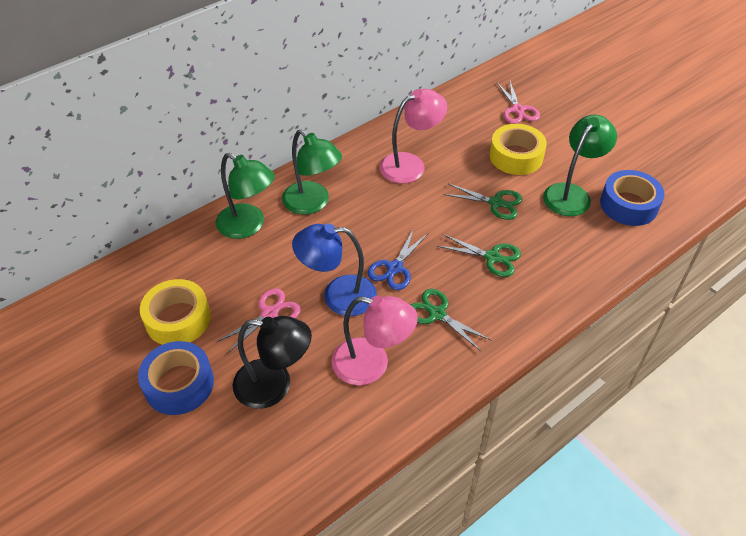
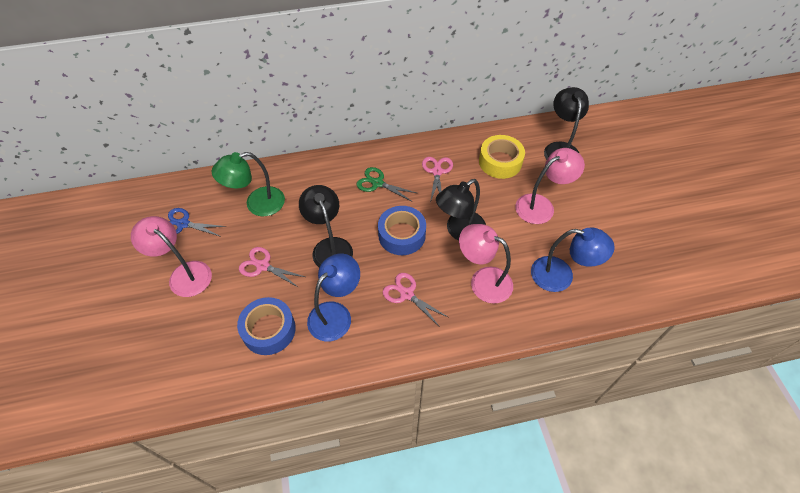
black lamp: 1 -> 3
blue lamp: 1 -> 2
green lamp: 3 -> 1
green scissors: 3 -> 1
pink lamp: 2 -> 3
pink scissors: 2 -> 3
yellow tape: 2 -> 1

